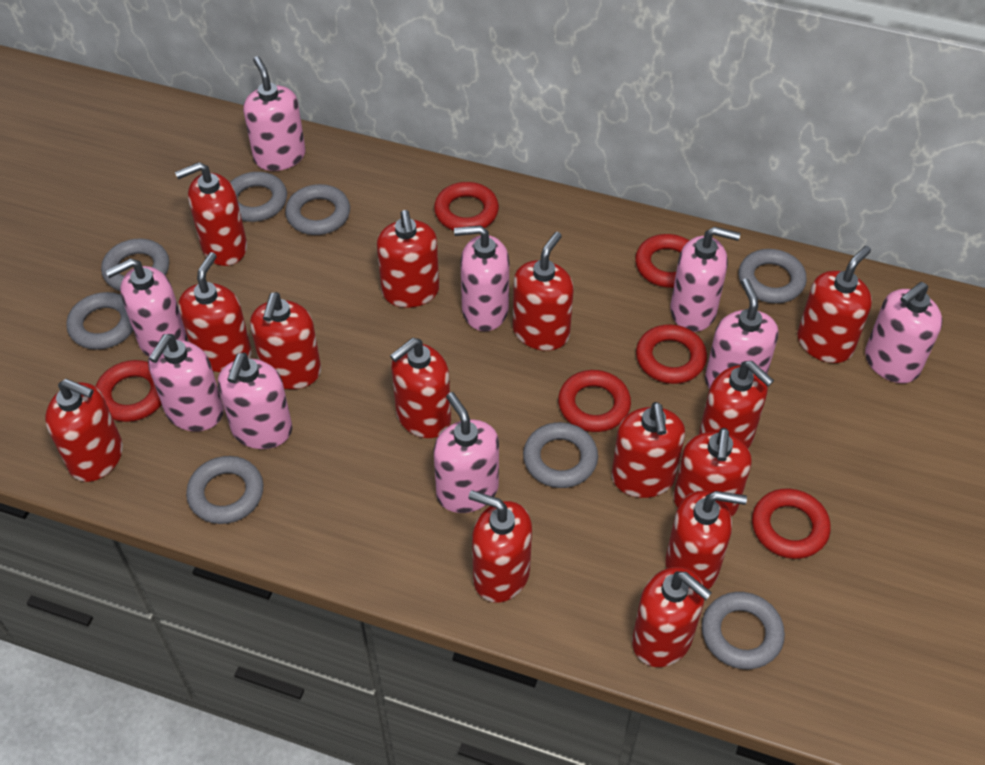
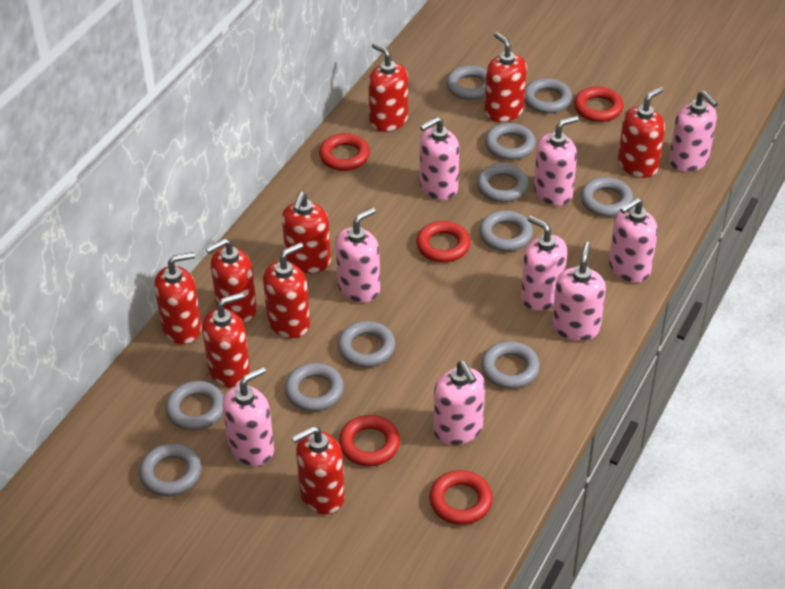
grey ring: 8 -> 11
red ring: 6 -> 5
red soap dispenser: 14 -> 9

